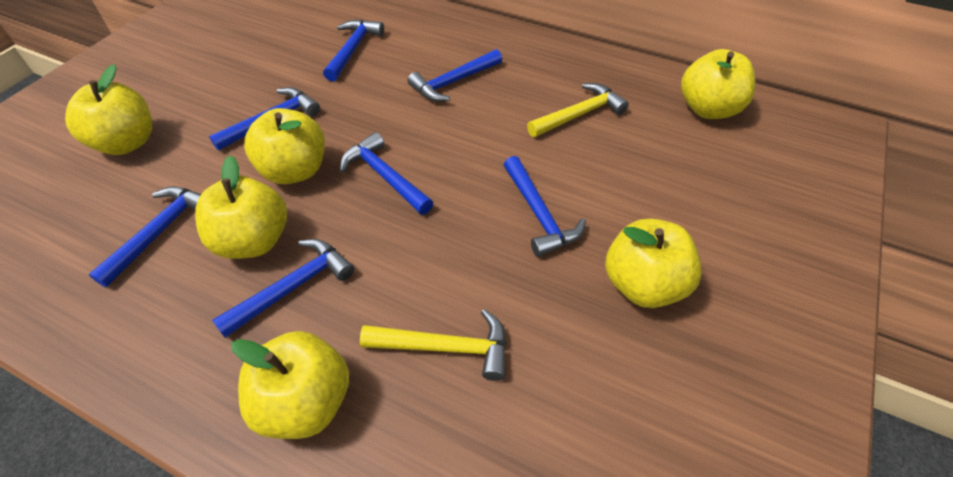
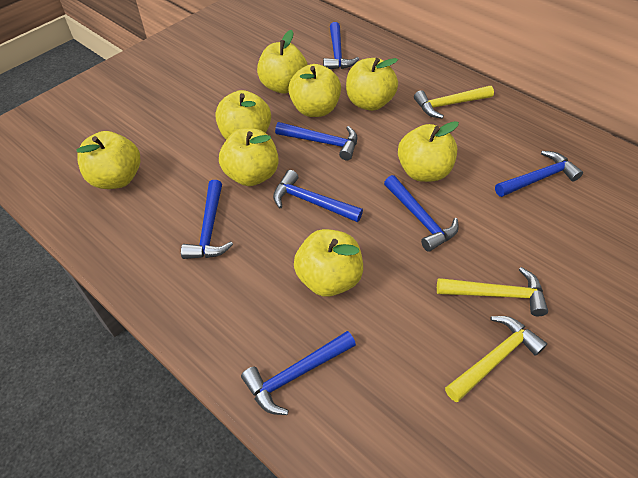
yellow apple: 6 -> 8
yellow hammer: 2 -> 3

